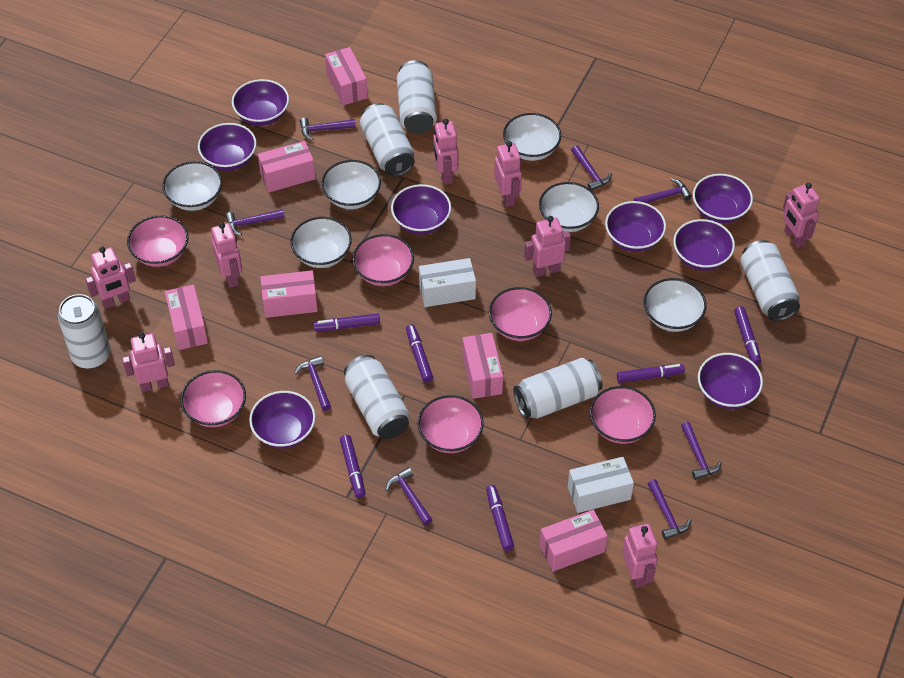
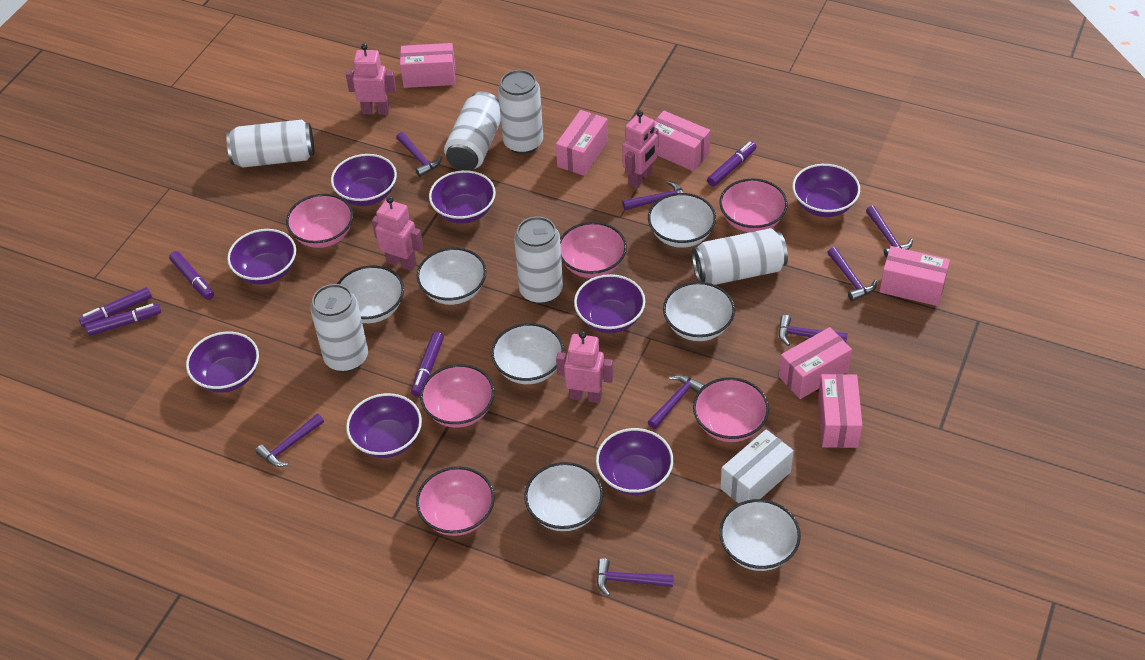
pink robot: 8 -> 4
purple marker: 6 -> 5
white bowl: 6 -> 7
white box: 2 -> 1

